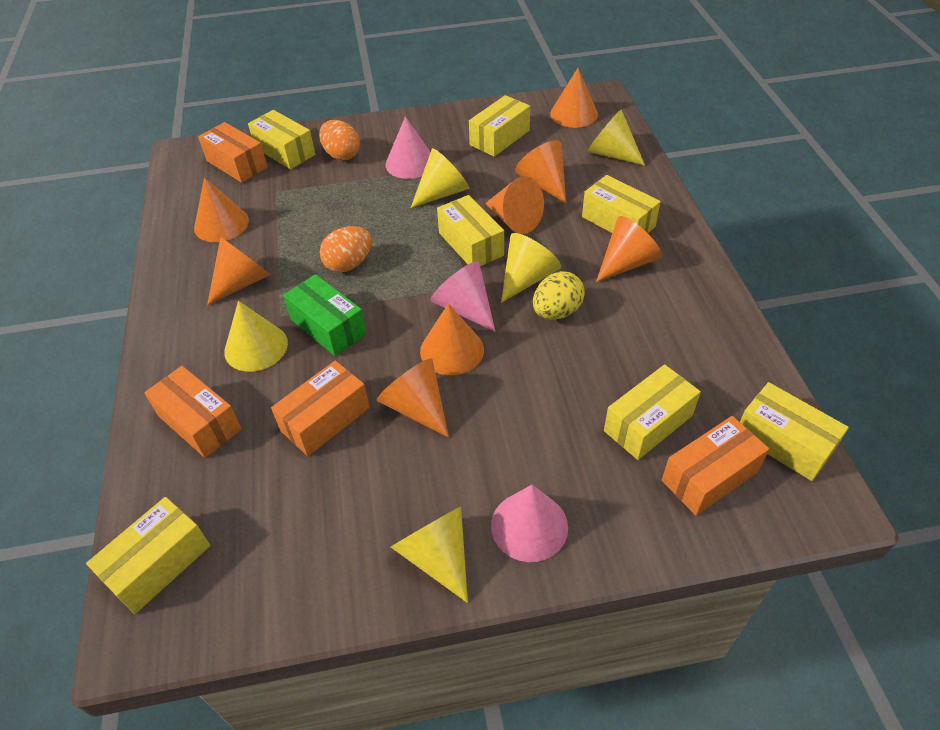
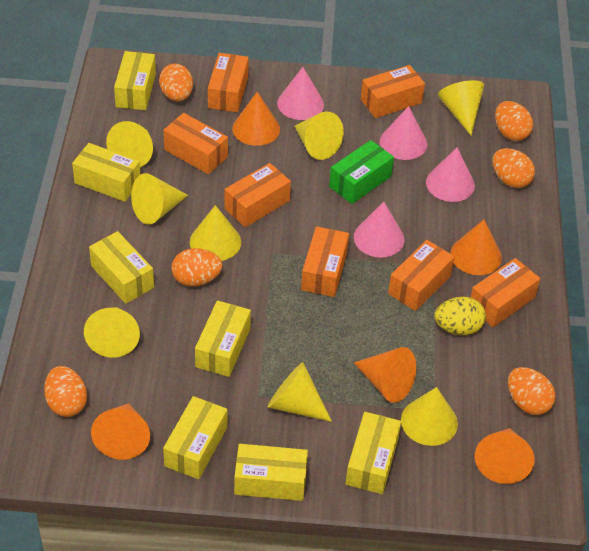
orange box: 4 -> 7
orange cone: 8 -> 5
orange egg: 2 -> 6
pink cone: 3 -> 4
yellow cone: 5 -> 8

